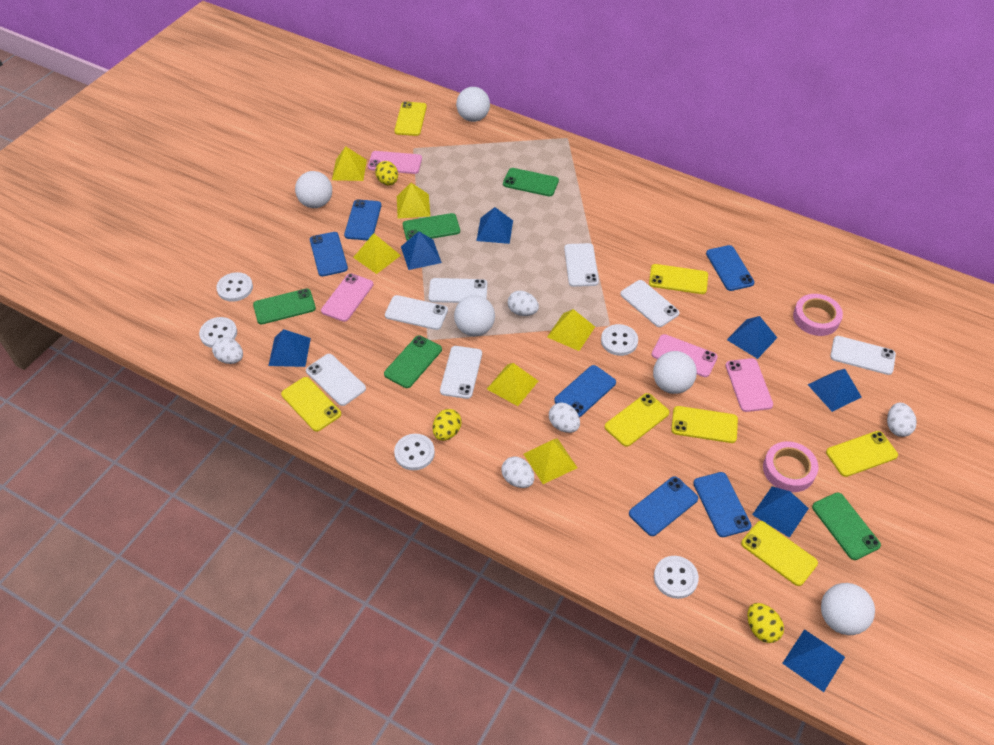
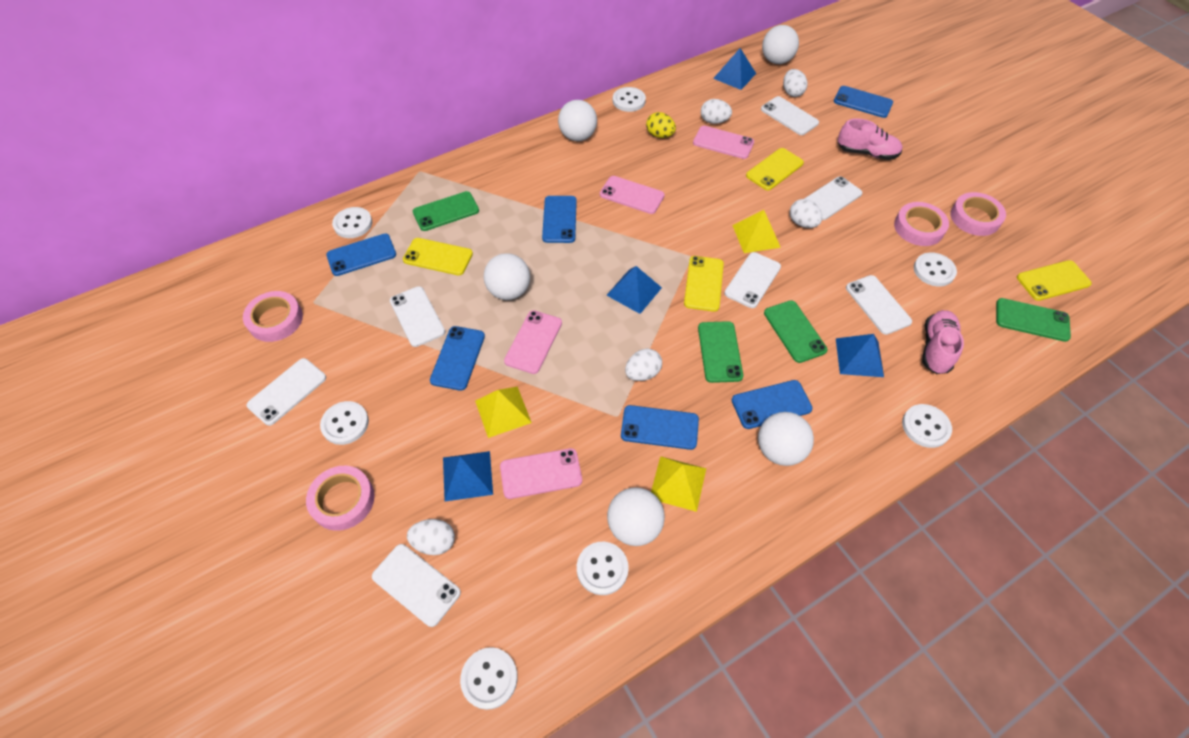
blue pyramid: 7 -> 4
green phone: 5 -> 4
pink shoe: 0 -> 2
pink tape: 2 -> 4
white button: 5 -> 7
yellow egg: 3 -> 1
yellow phone: 7 -> 4
yellow pyramid: 6 -> 3

